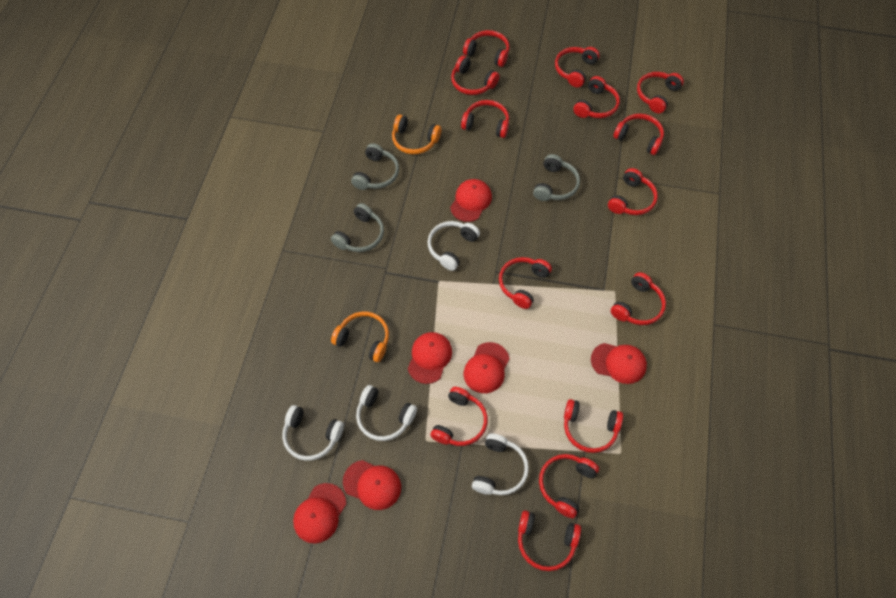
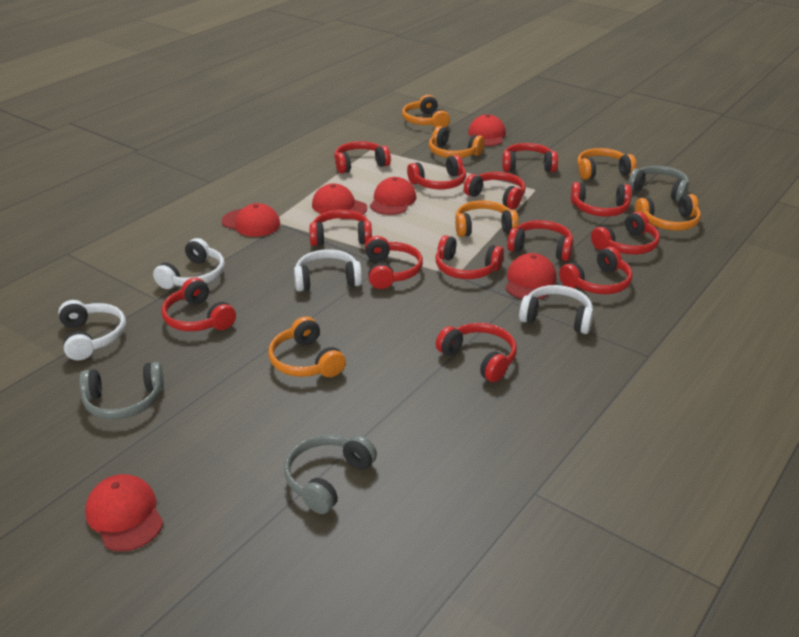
orange headphones: 2 -> 6
red headphones: 14 -> 13

